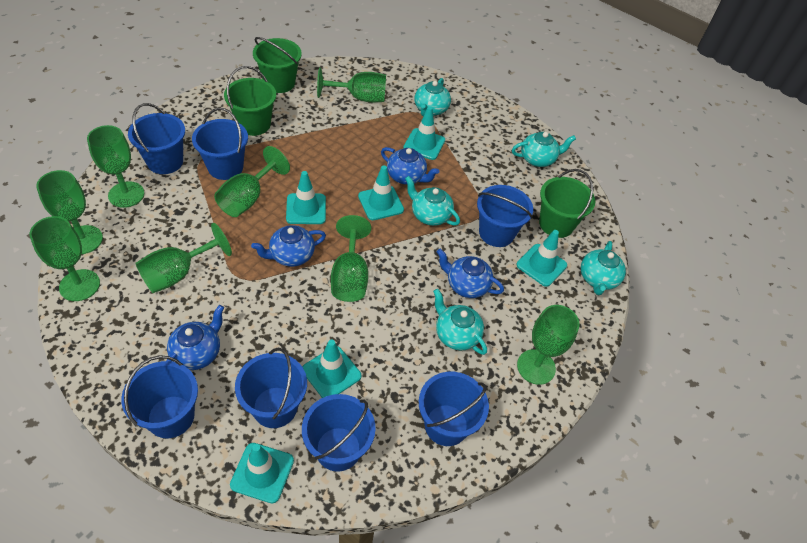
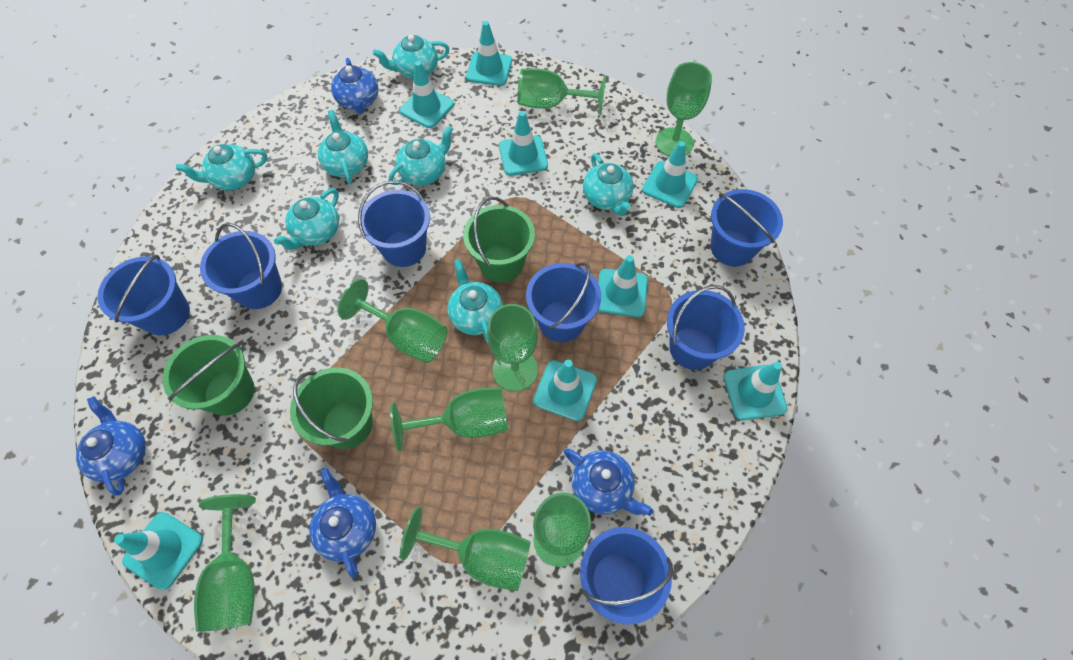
turquoise teapot: 5 -> 7
turquoise traffic cone: 6 -> 8

